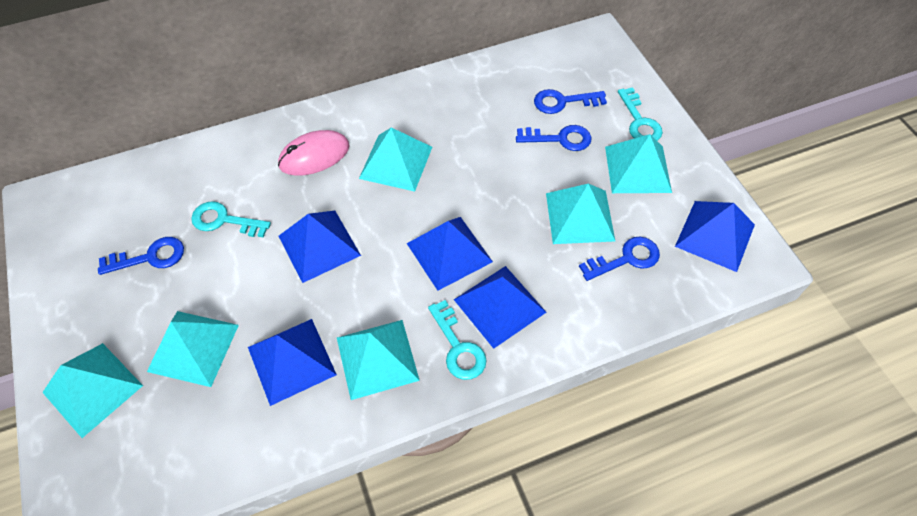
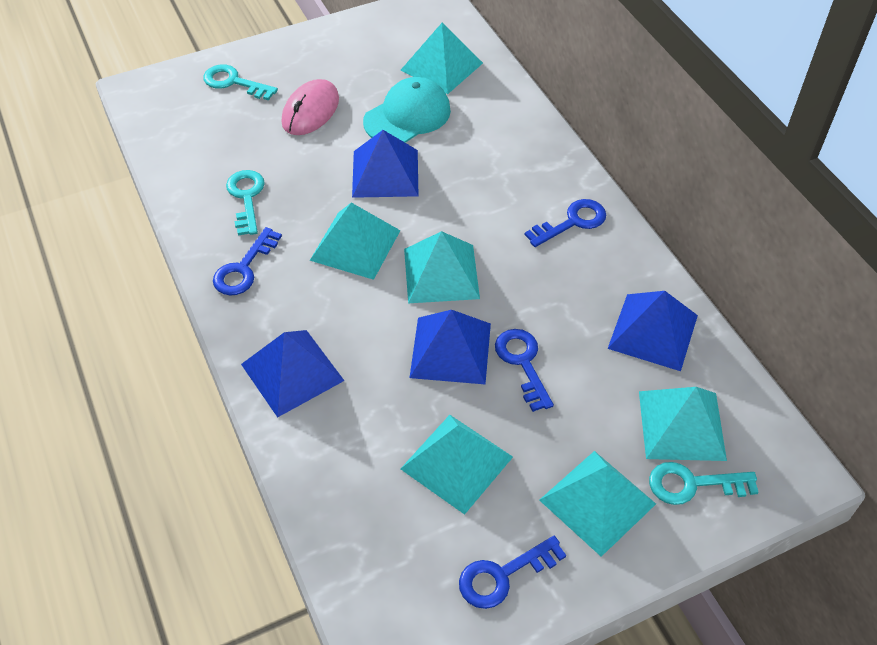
blue pyramid: 5 -> 4
turquoise cap: 0 -> 1

